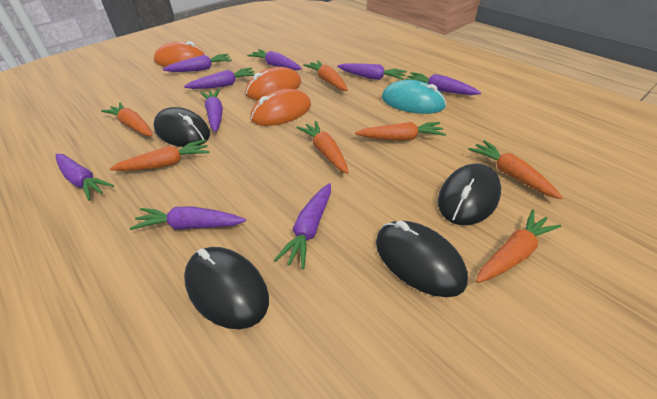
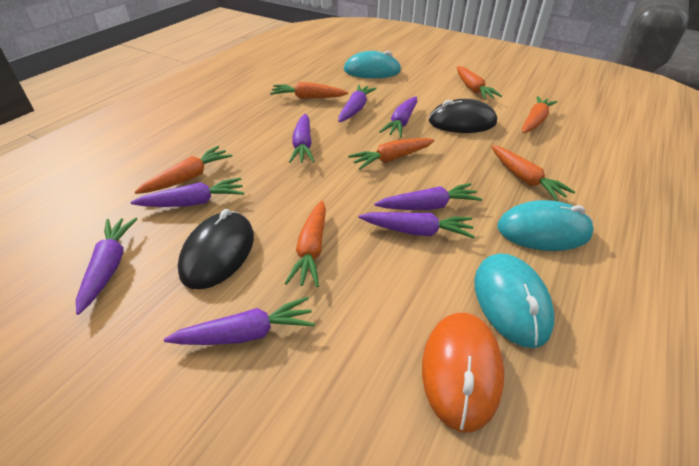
black mouse: 4 -> 2
orange mouse: 3 -> 1
purple carrot: 9 -> 8
turquoise mouse: 1 -> 3

